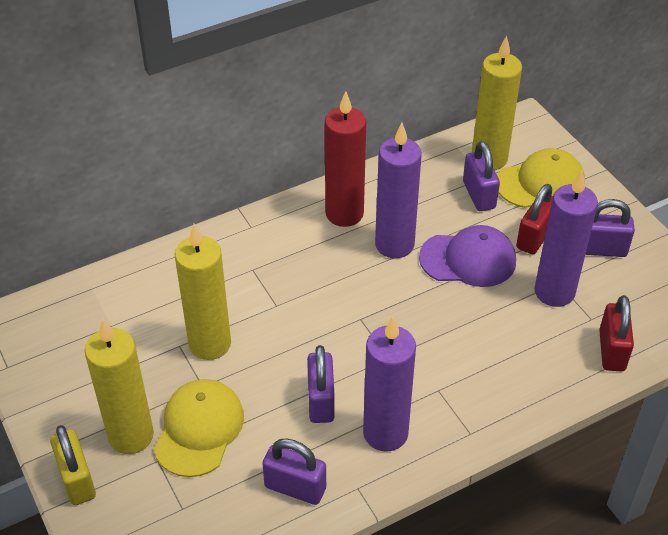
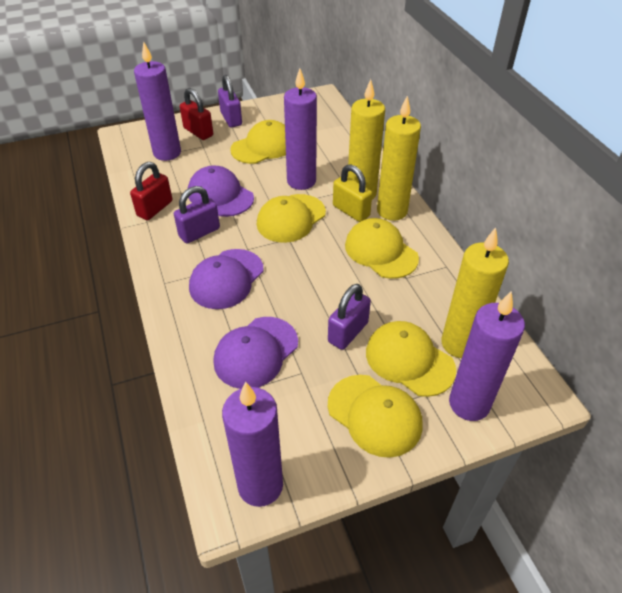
purple candle: 3 -> 4
purple cap: 1 -> 3
purple padlock: 4 -> 3
red candle: 1 -> 0
yellow cap: 2 -> 5

